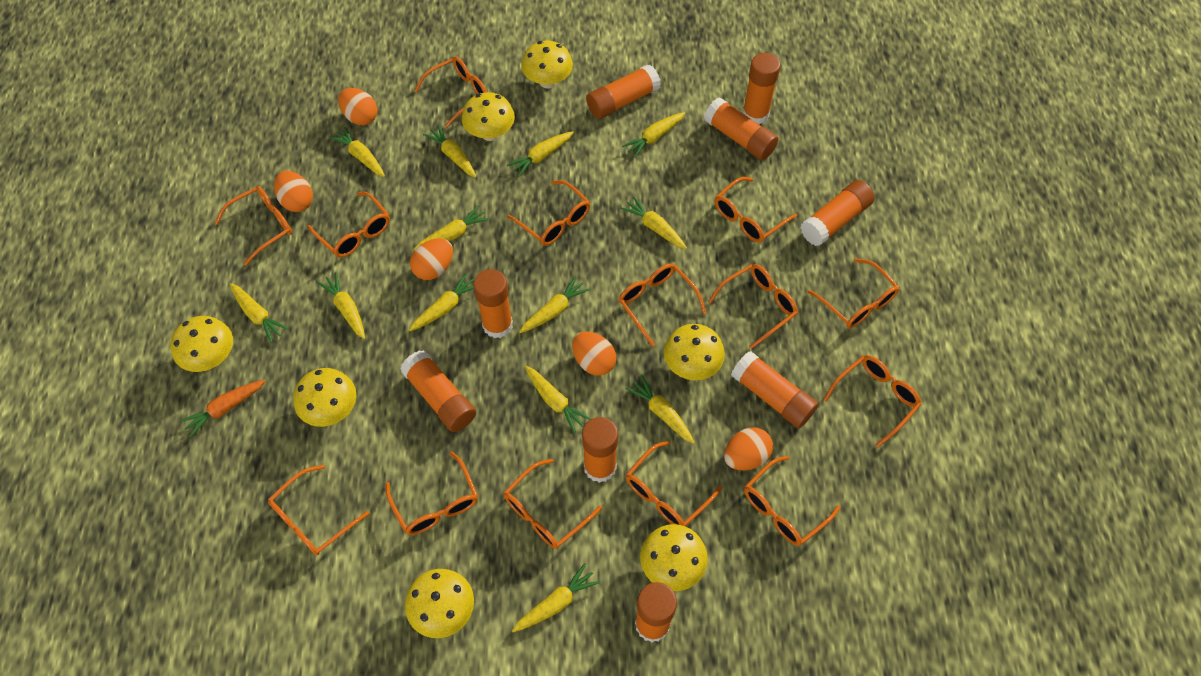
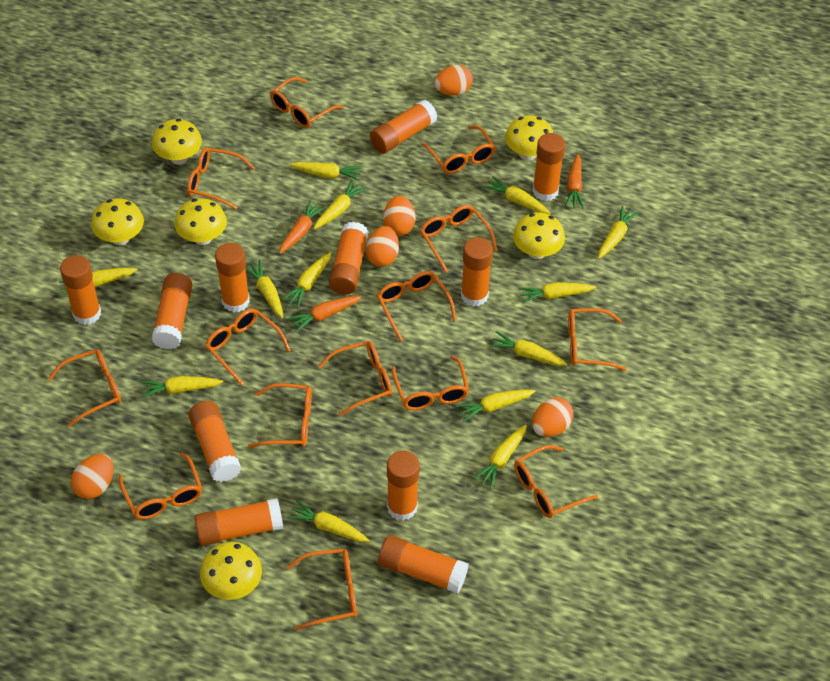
orange carrot: 1 -> 3
orange glue stick: 9 -> 11
yellow mushroom: 7 -> 6

